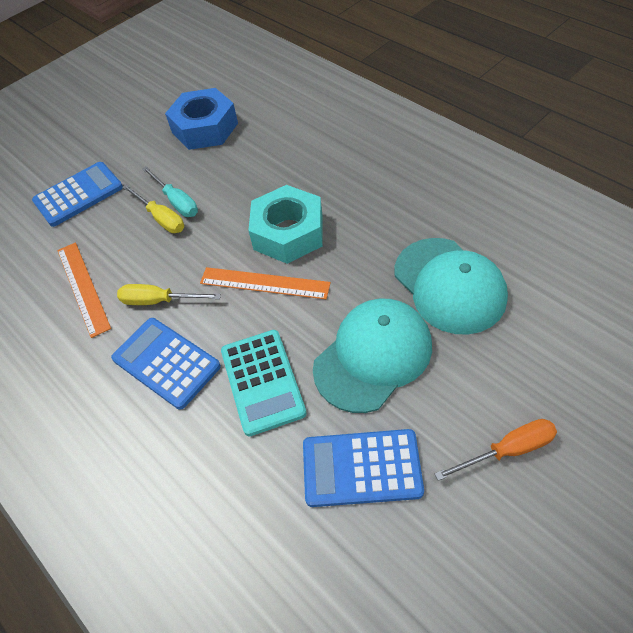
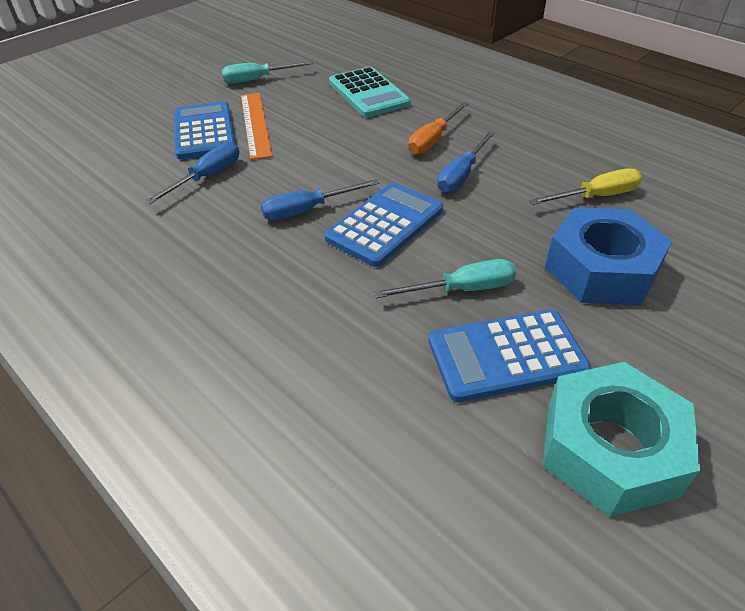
blue screwdriver: 0 -> 3
orange ruler: 2 -> 1
turquoise cap: 2 -> 0
turquoise screwdriver: 1 -> 2
yellow screwdriver: 2 -> 1

